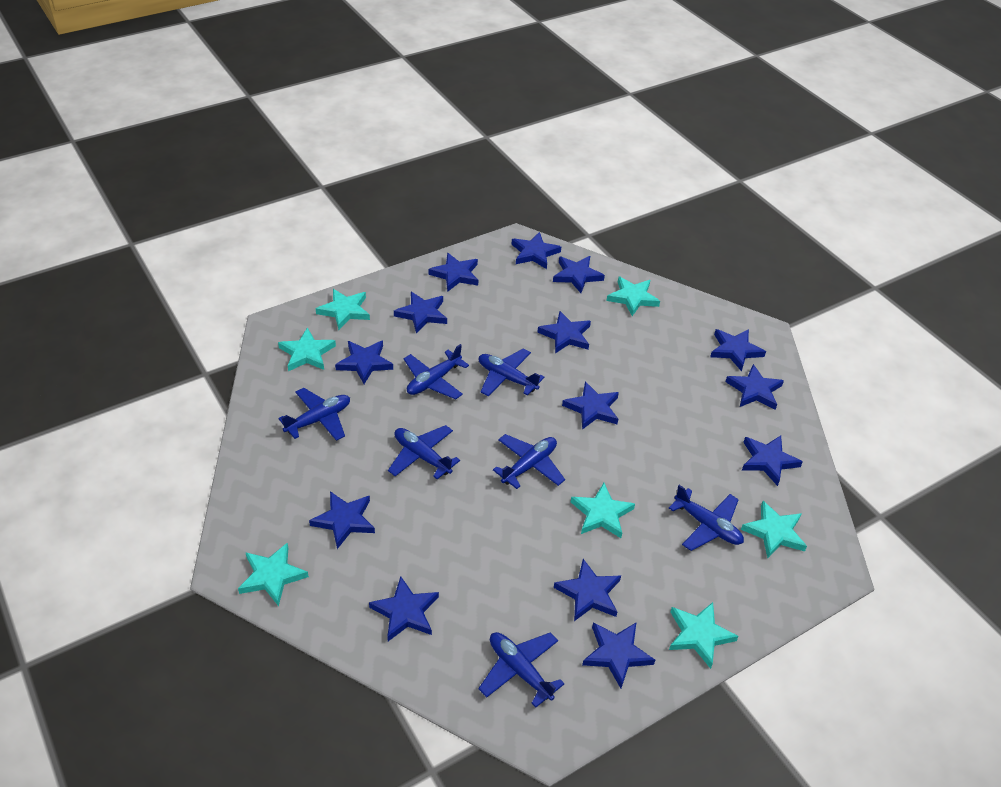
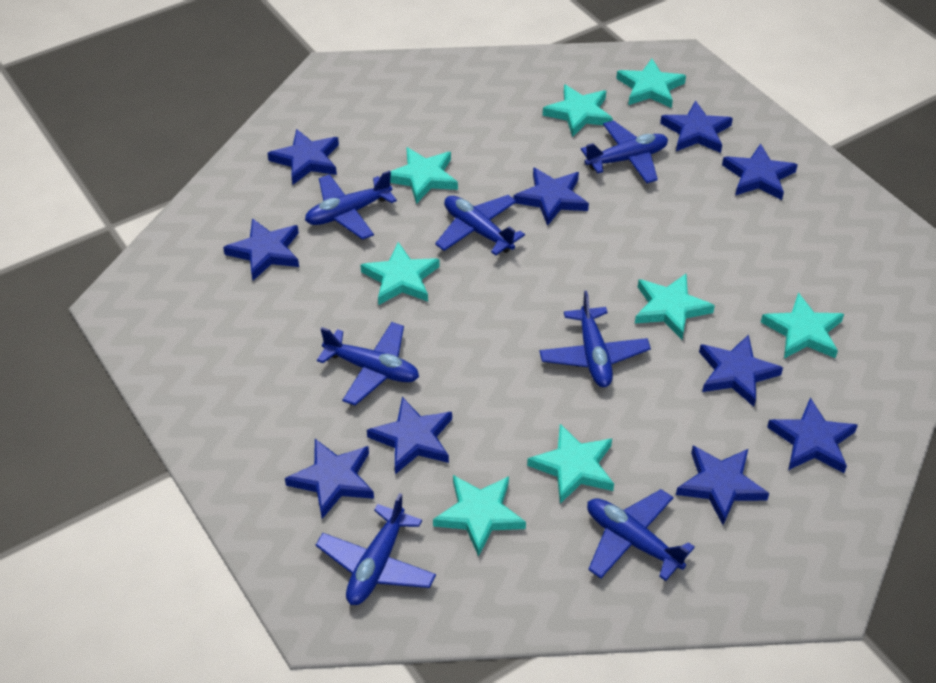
blue star: 14 -> 10
turquoise star: 7 -> 8

